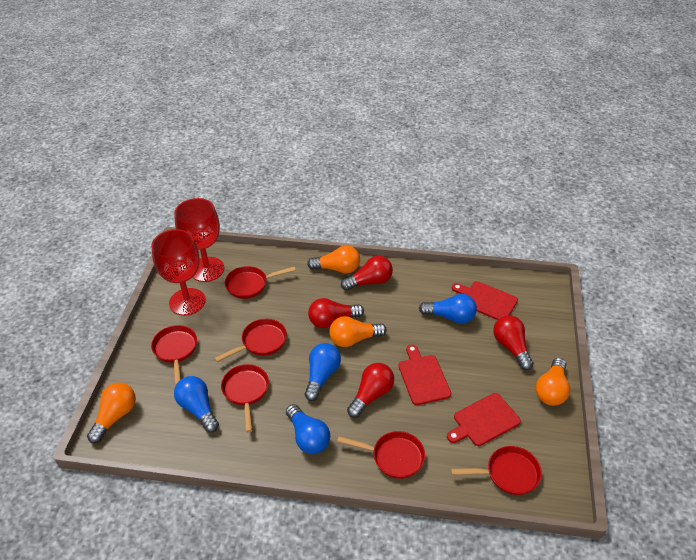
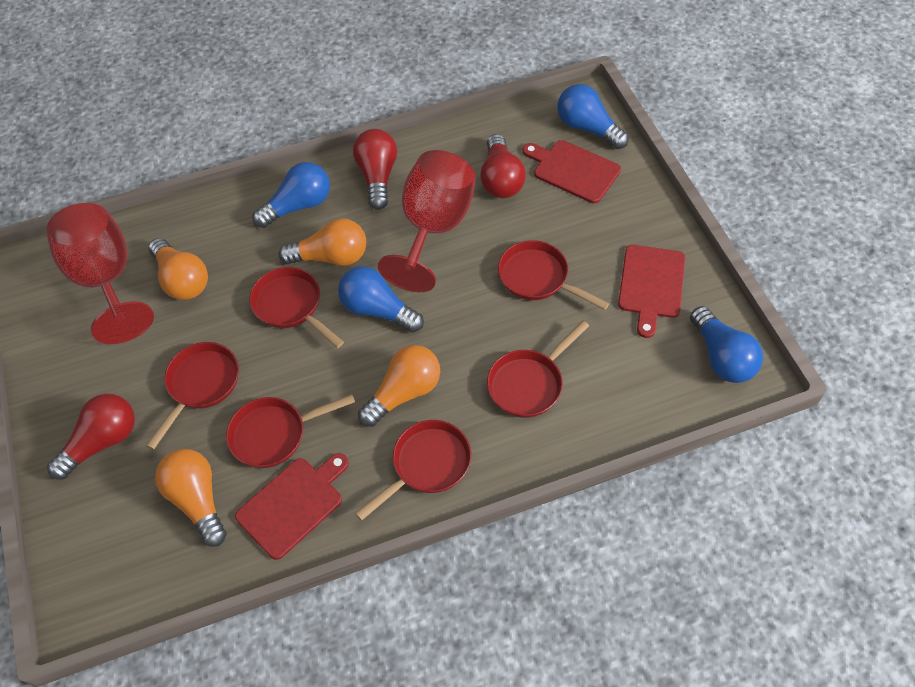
red light bulb: 4 -> 3

